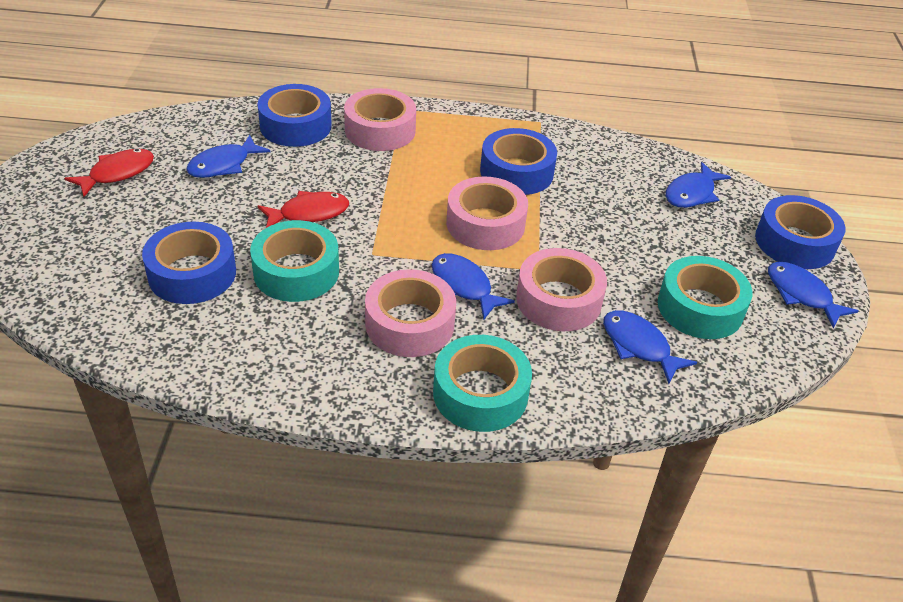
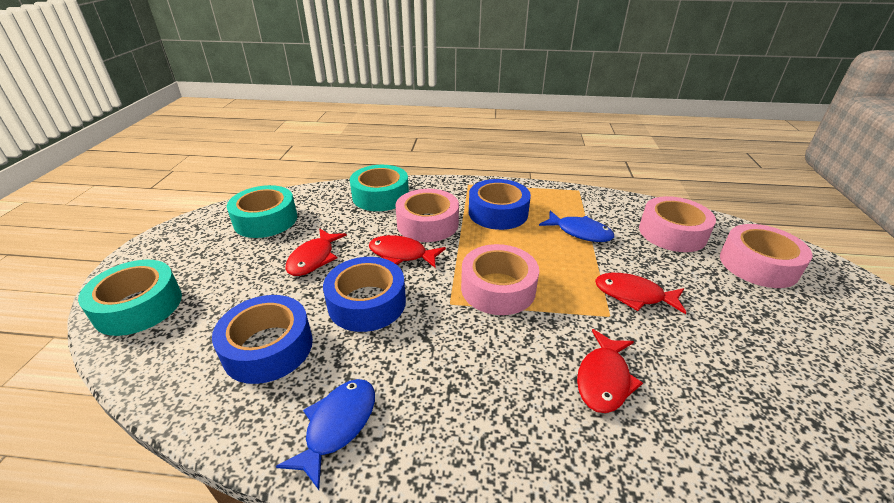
blue fish: 5 -> 2
blue tape: 4 -> 3
red fish: 2 -> 4

